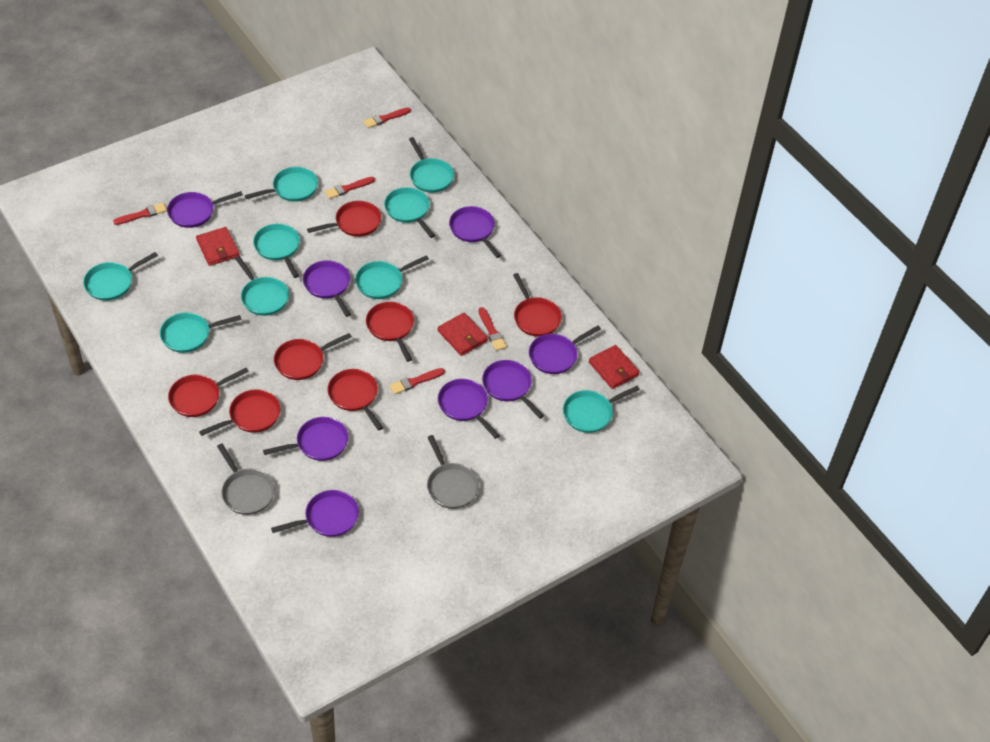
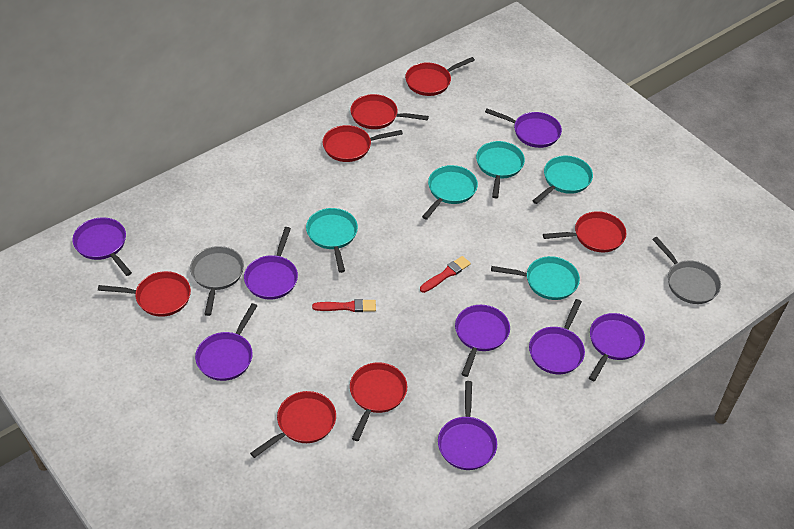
red brush: 5 -> 2
red wallet: 3 -> 0
turquoise pan: 9 -> 5

